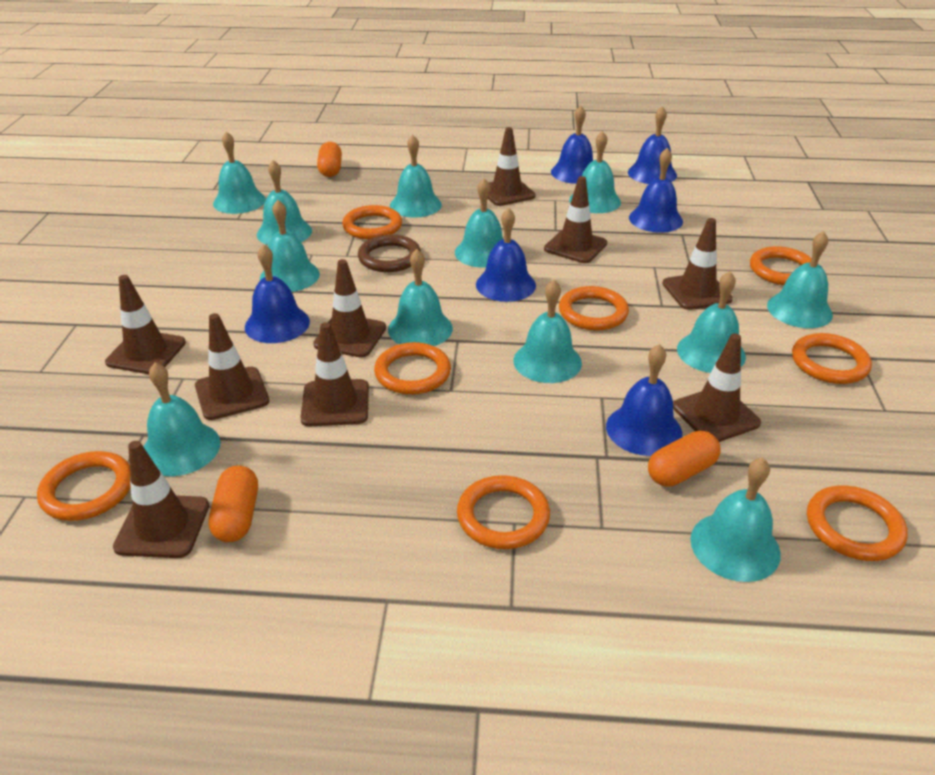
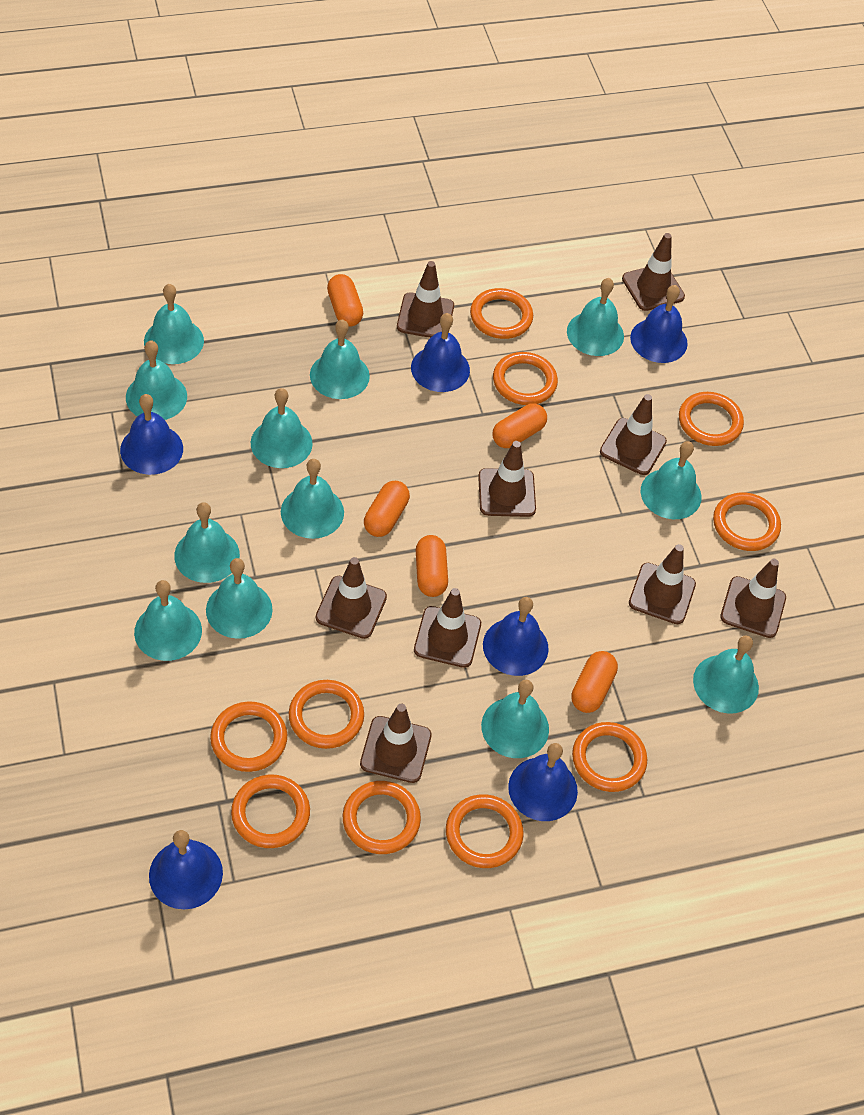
brown ring: 1 -> 0
orange capsule: 3 -> 5
orange ring: 8 -> 10

